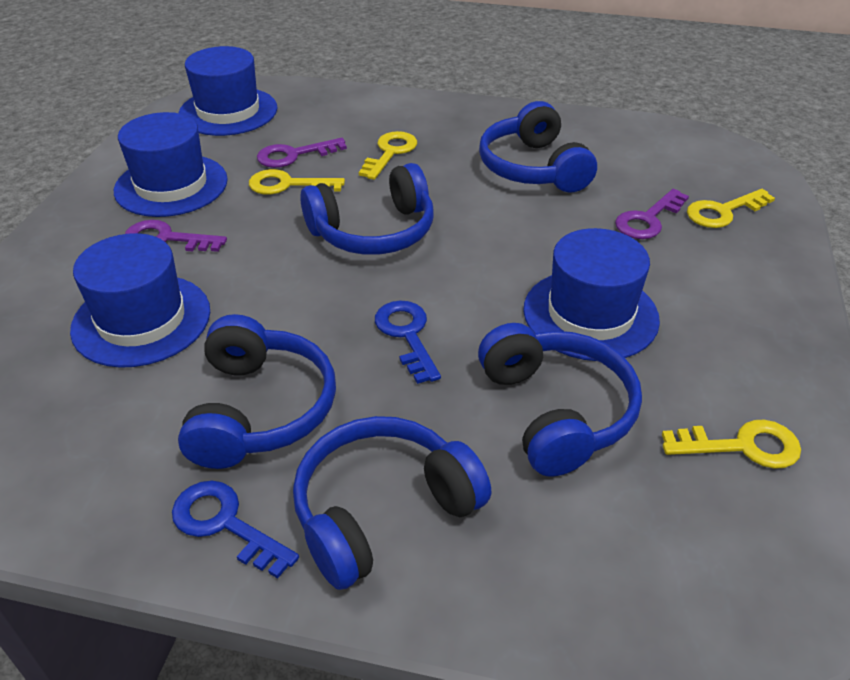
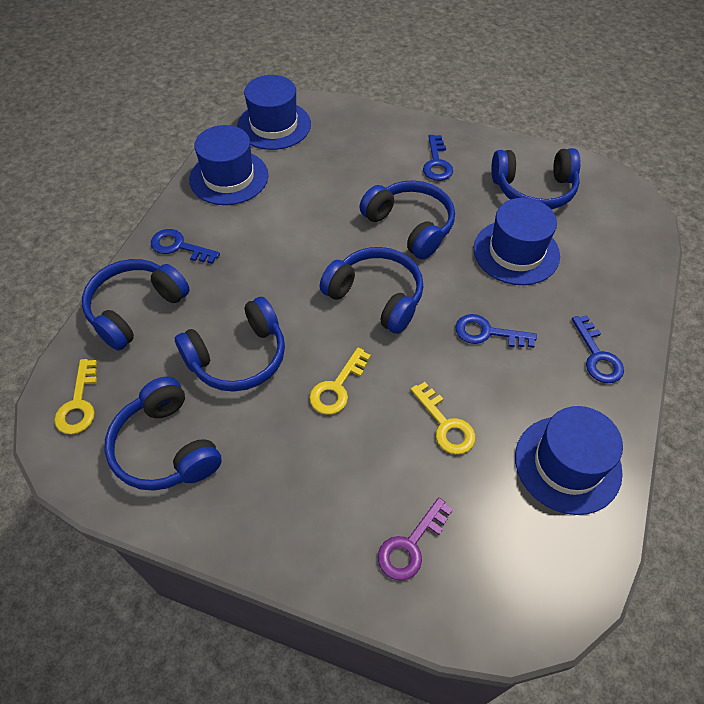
blue headphones: 5 -> 6
blue key: 2 -> 4
purple key: 3 -> 1
yellow key: 4 -> 3

